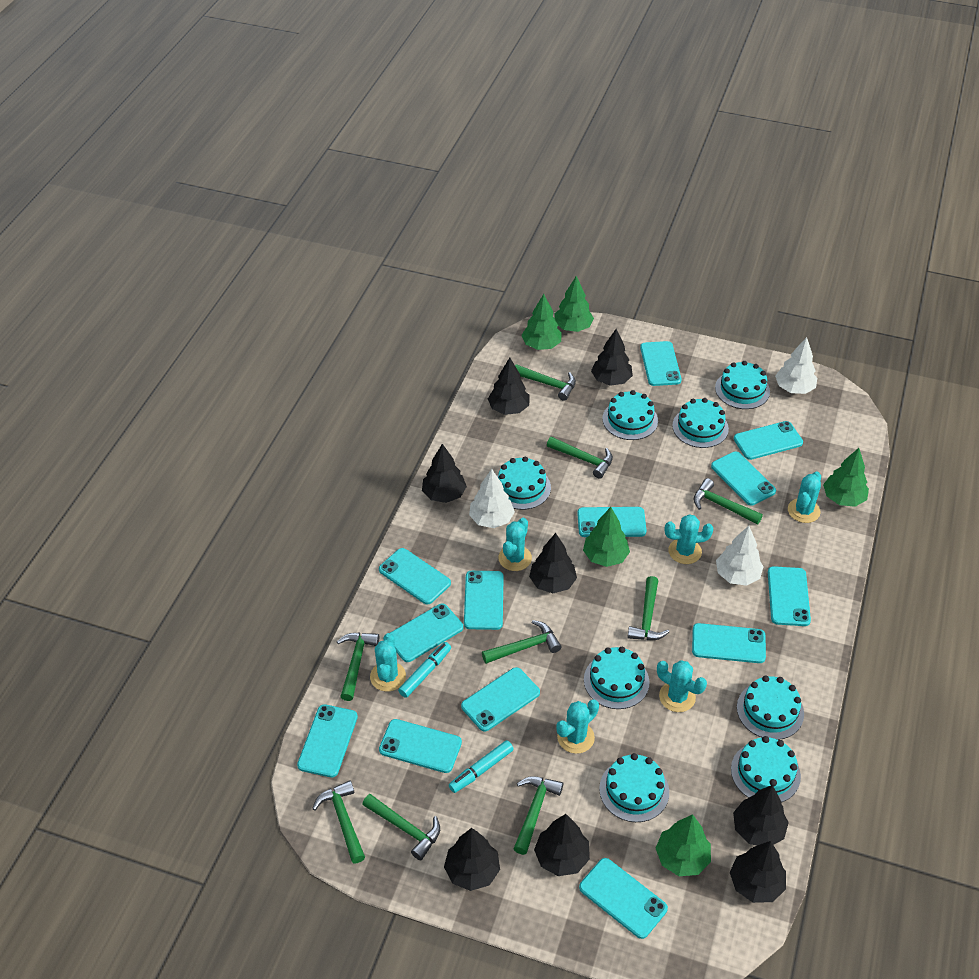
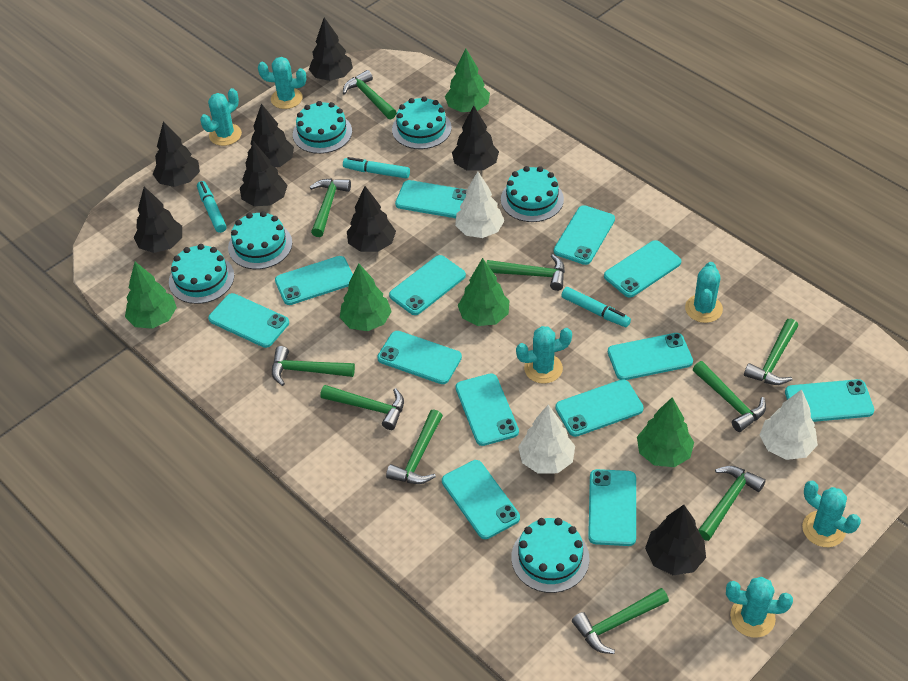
green hammer: 9 -> 10
turquoise cake: 8 -> 6
turquoise marker: 2 -> 3

